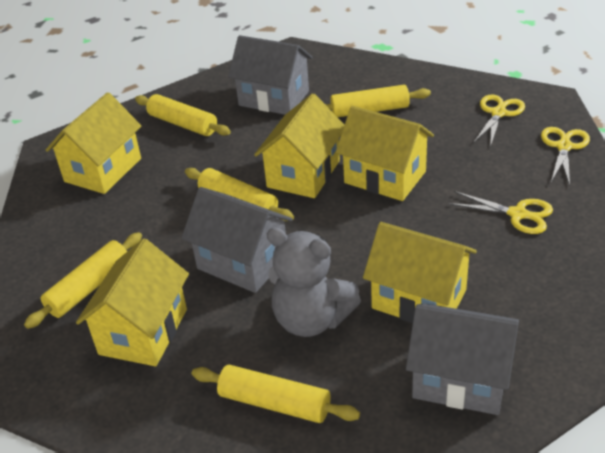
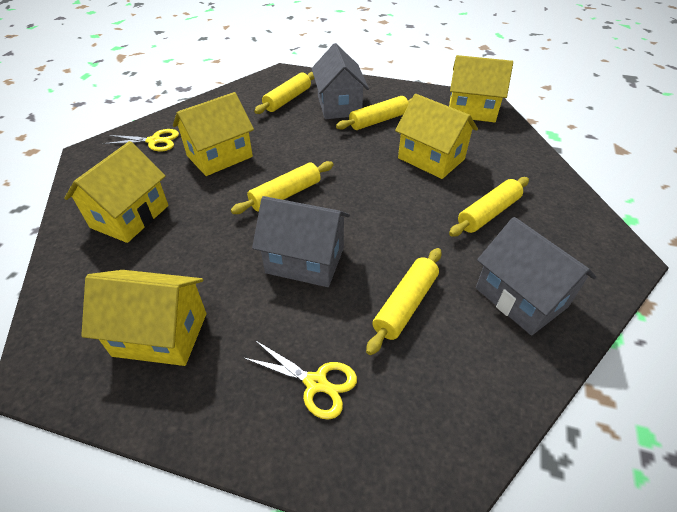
grey teddy bear: 1 -> 0
yellow scissors: 3 -> 2

